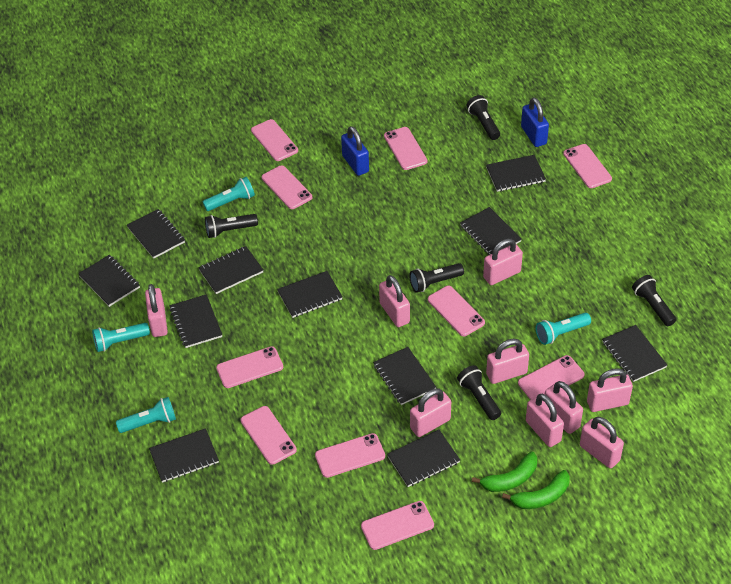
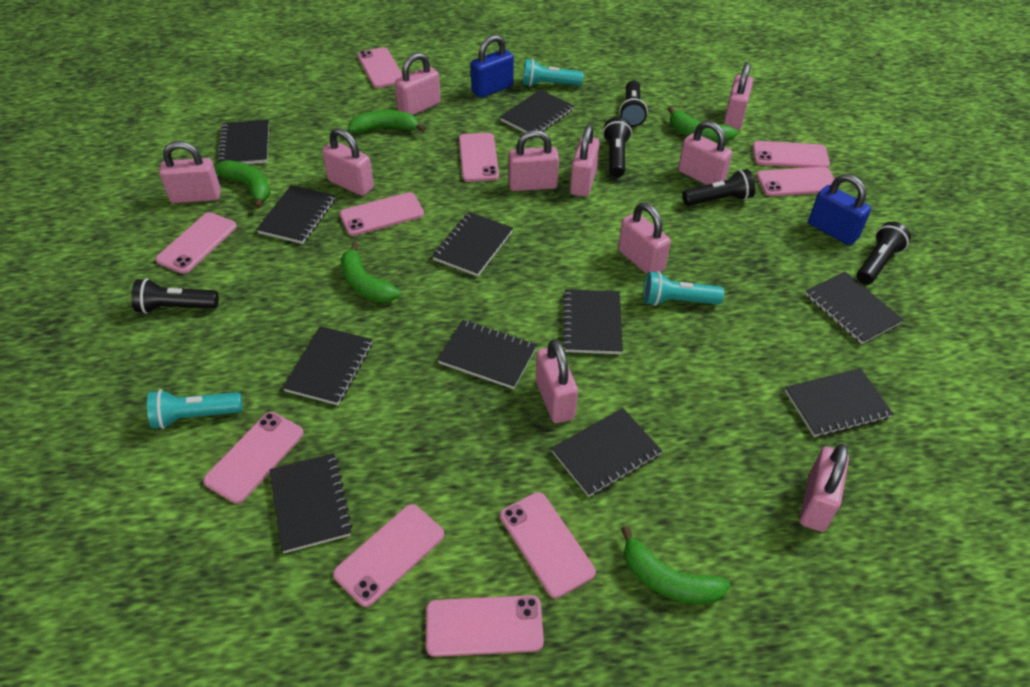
green banana: 2 -> 5
pink padlock: 9 -> 10
turquoise flashlight: 4 -> 3

